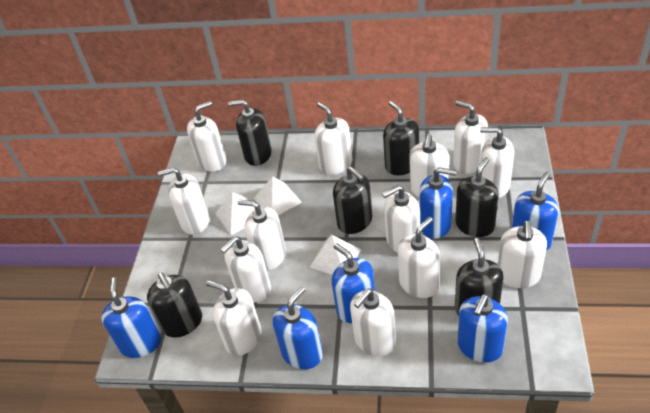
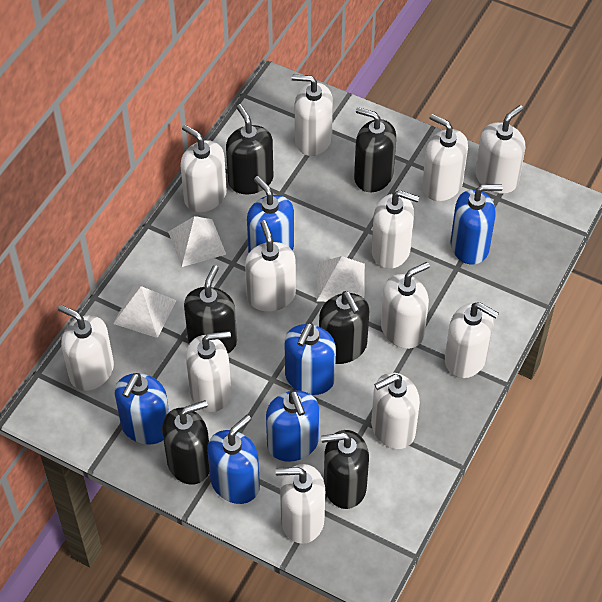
white soap dispenser: 13 -> 12

